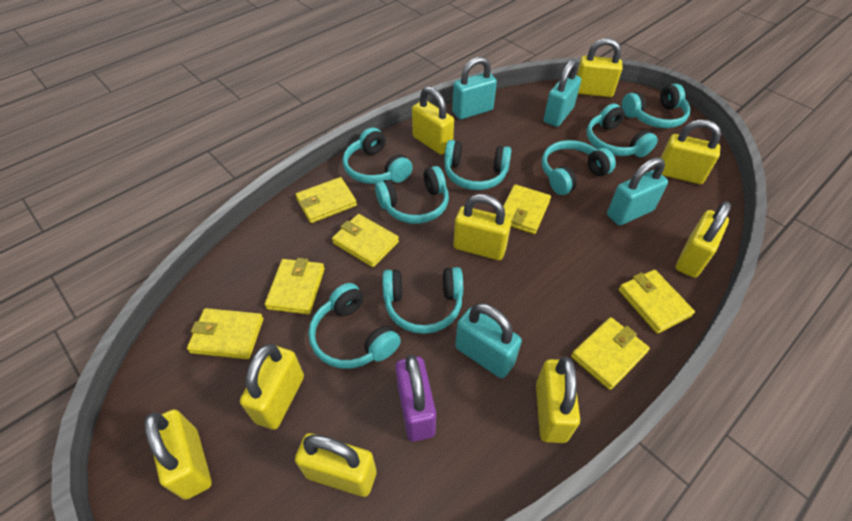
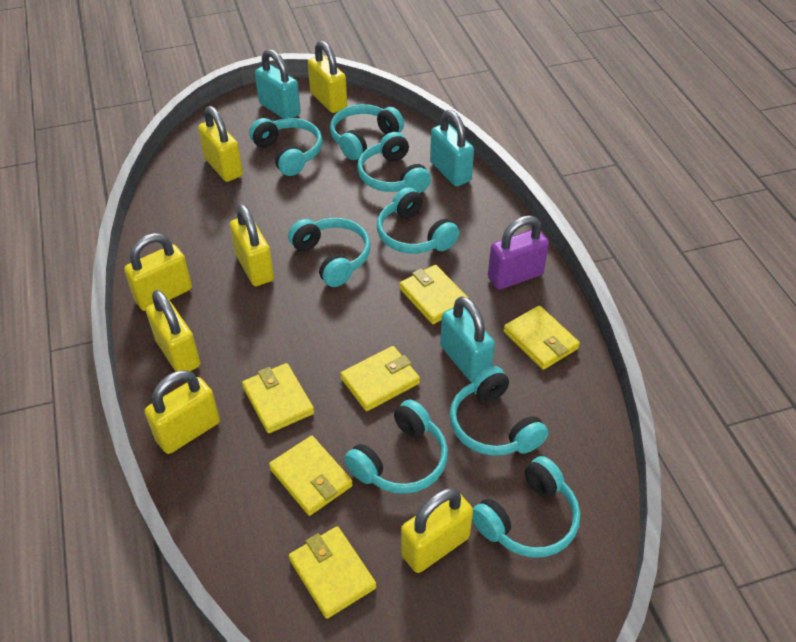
turquoise padlock: 4 -> 3
yellow padlock: 9 -> 7
yellow wallet: 7 -> 6

